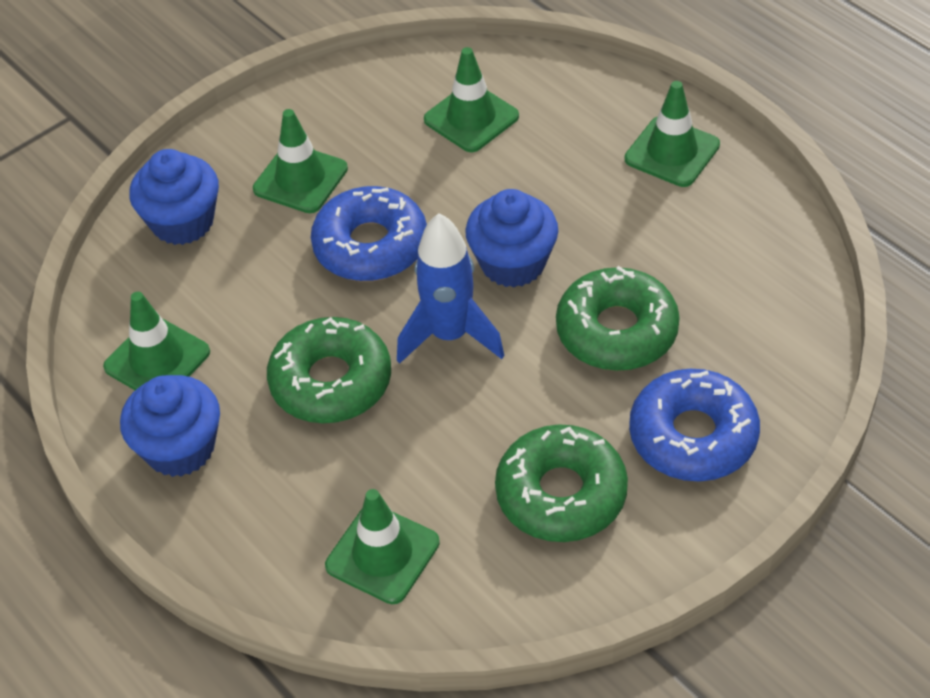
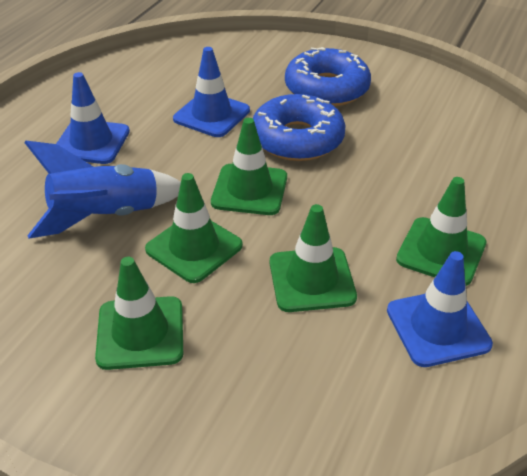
blue cupcake: 3 -> 0
blue traffic cone: 0 -> 3
green donut: 3 -> 0

